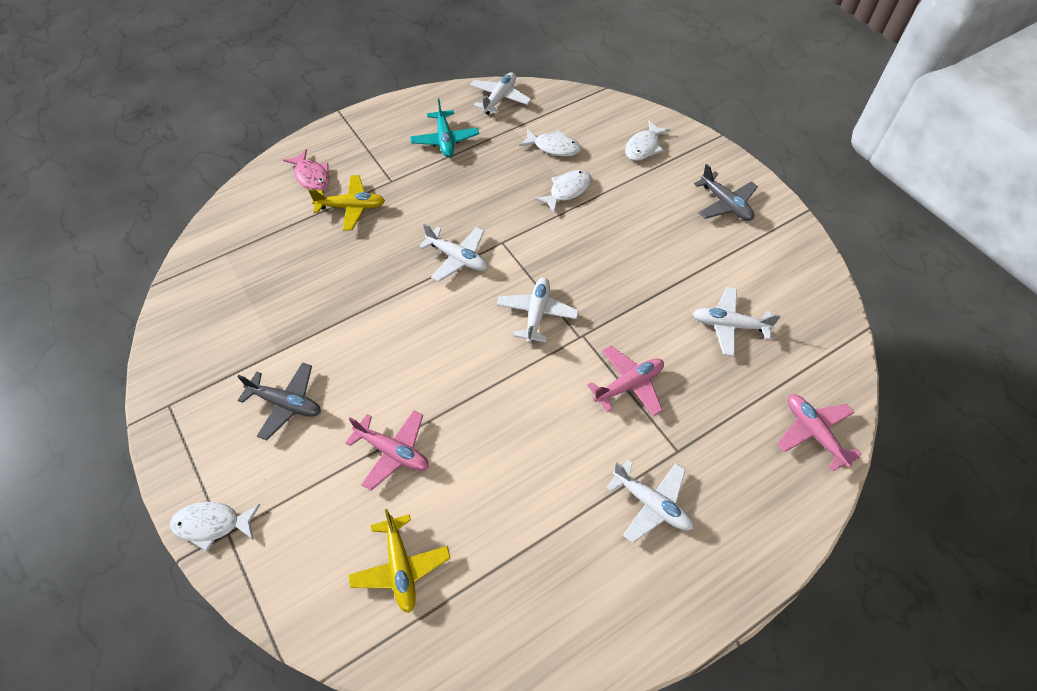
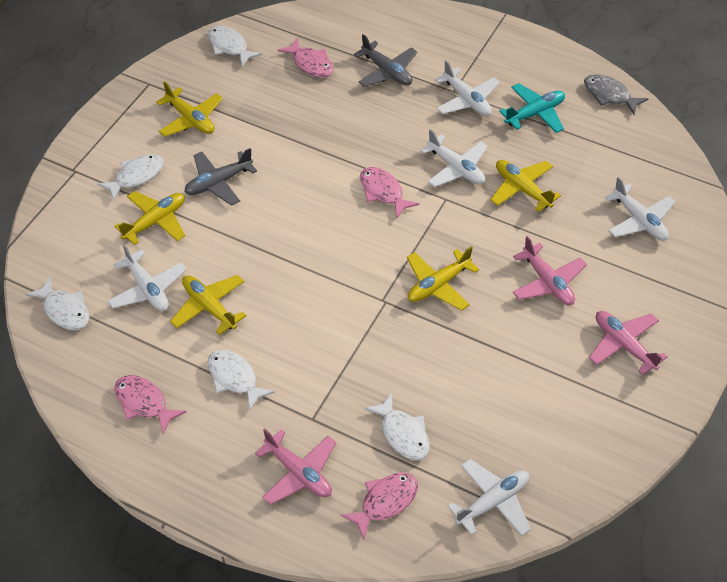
grey fish: 0 -> 1
pink fish: 1 -> 4
white fish: 4 -> 5
yellow plane: 2 -> 5

